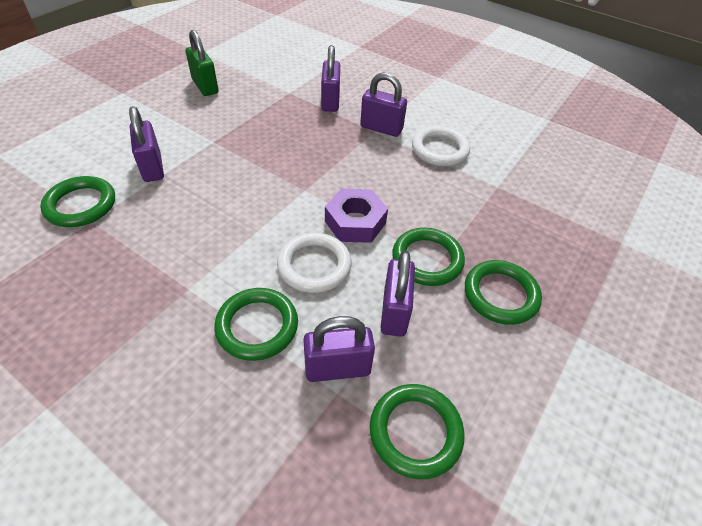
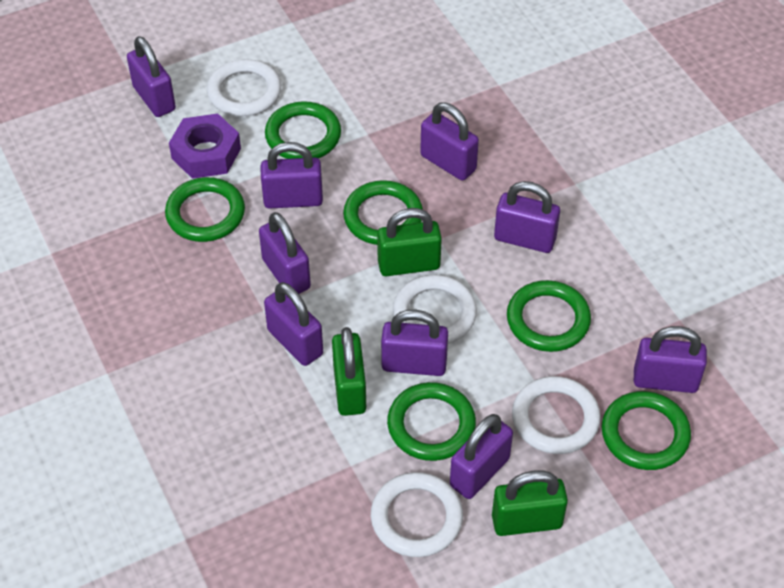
green padlock: 1 -> 3
green ring: 5 -> 6
purple padlock: 5 -> 9
white ring: 2 -> 4

